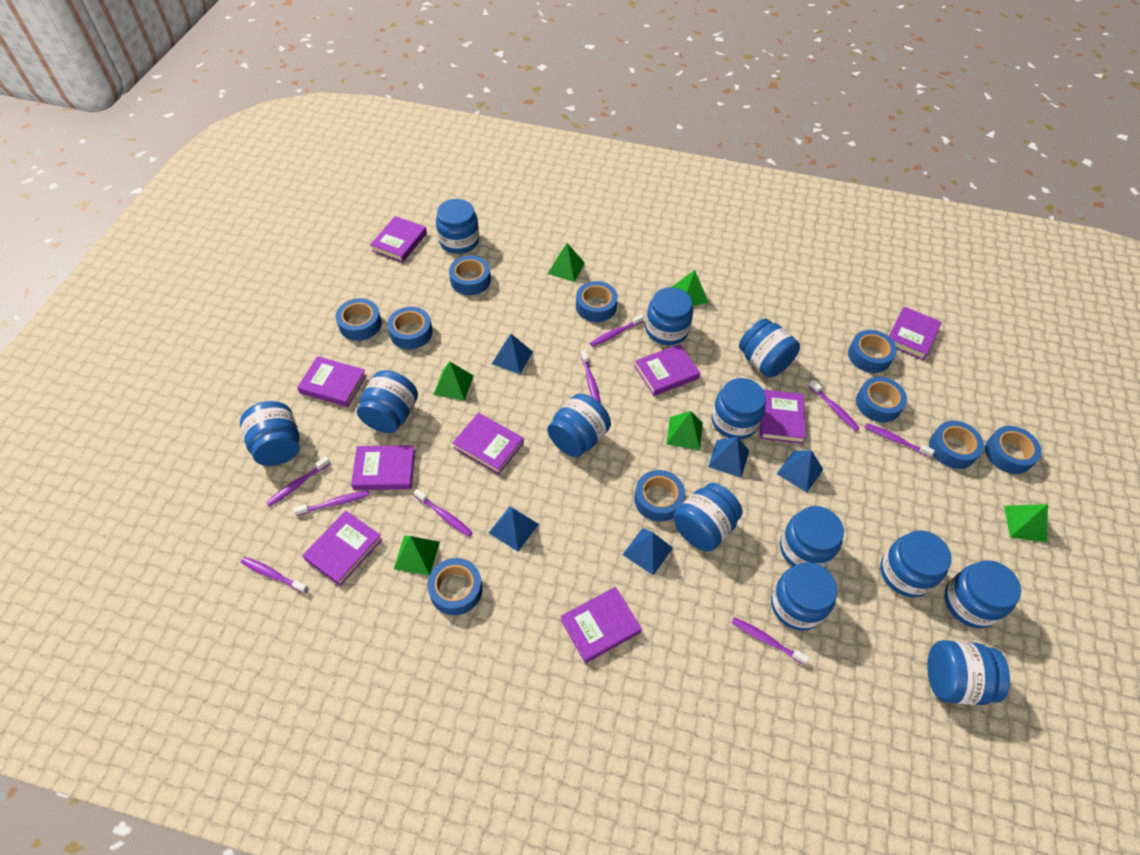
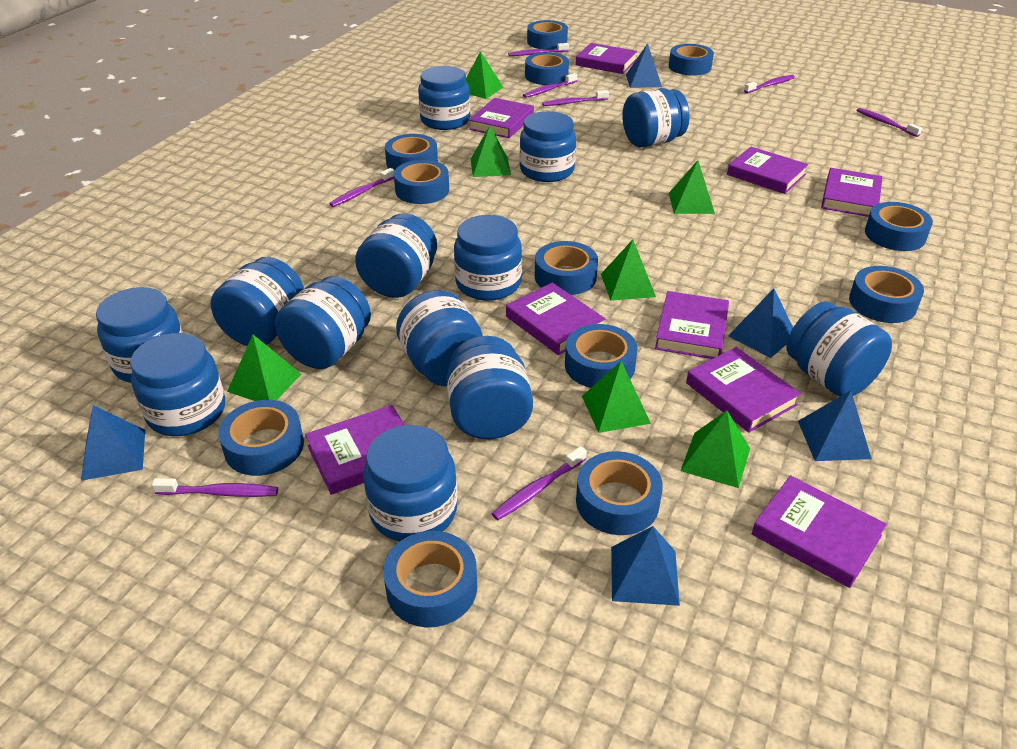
blue tape: 10 -> 12
green pyramid: 6 -> 7
purple toothbrush: 9 -> 8

